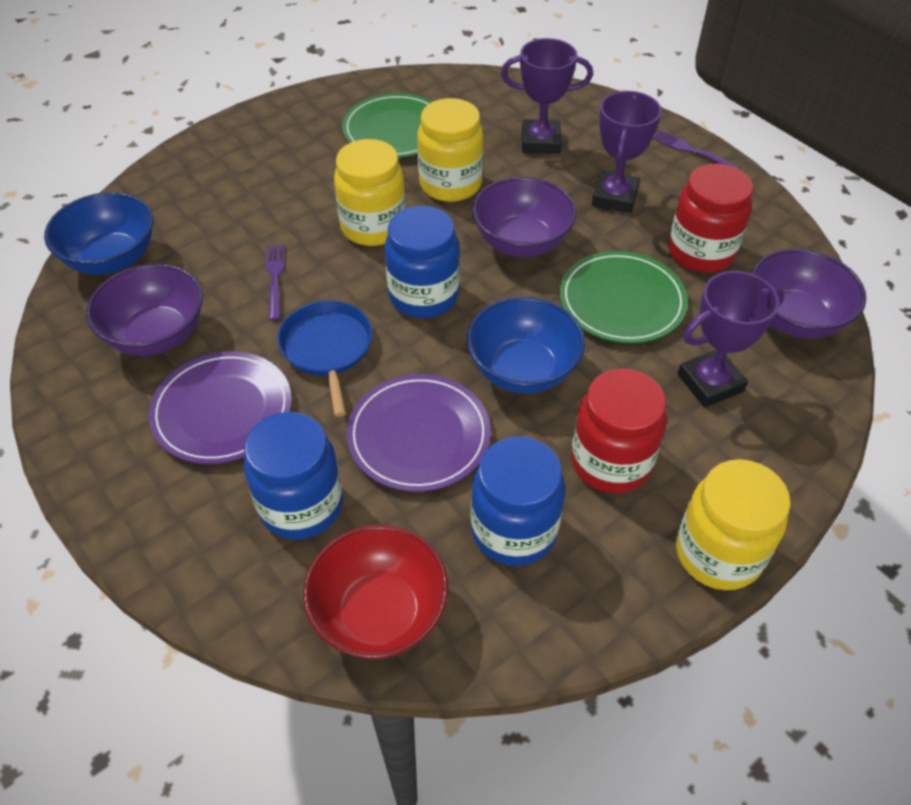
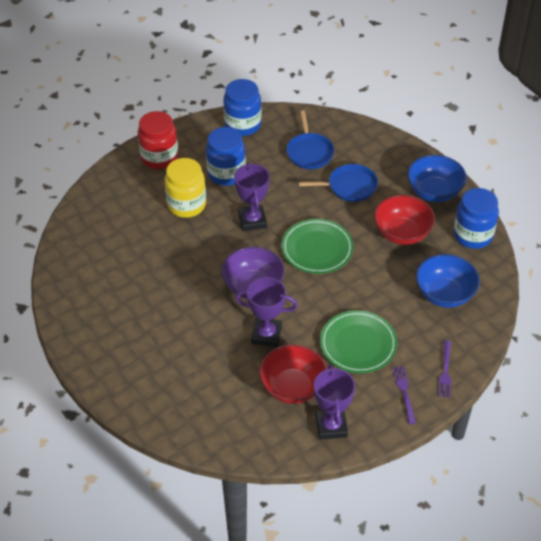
blue pan: 1 -> 2
purple bowl: 3 -> 1
purple plate: 2 -> 0
red bowl: 1 -> 2
red jar: 2 -> 1
yellow jar: 3 -> 1

